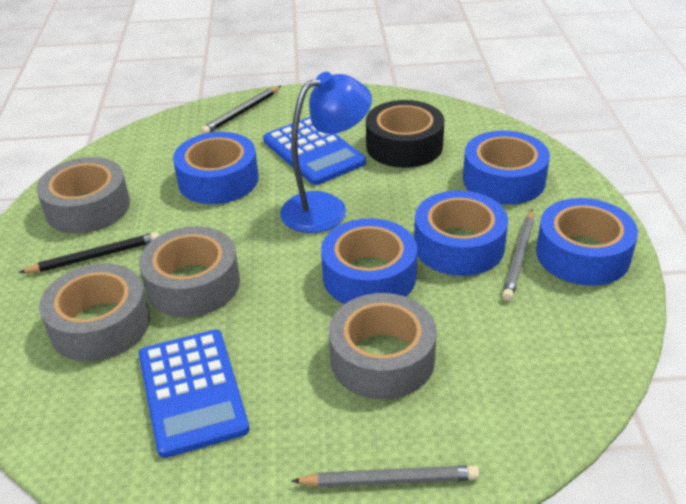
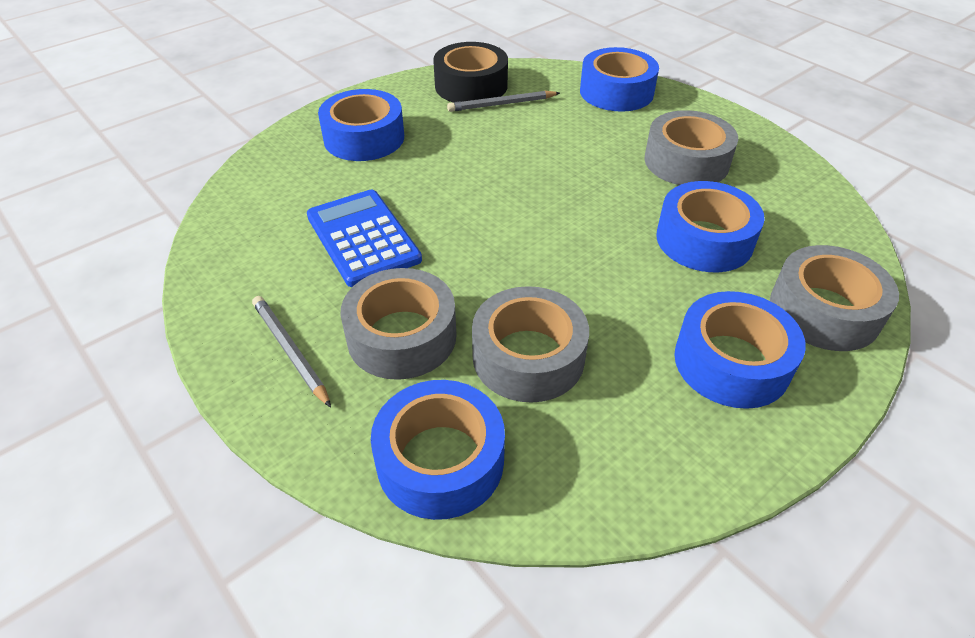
black pencil: 2 -> 0
blue calculator: 2 -> 1
blue lamp: 1 -> 0

